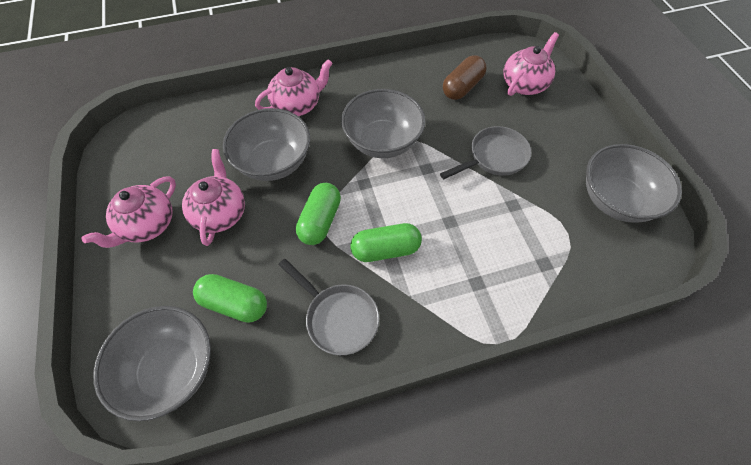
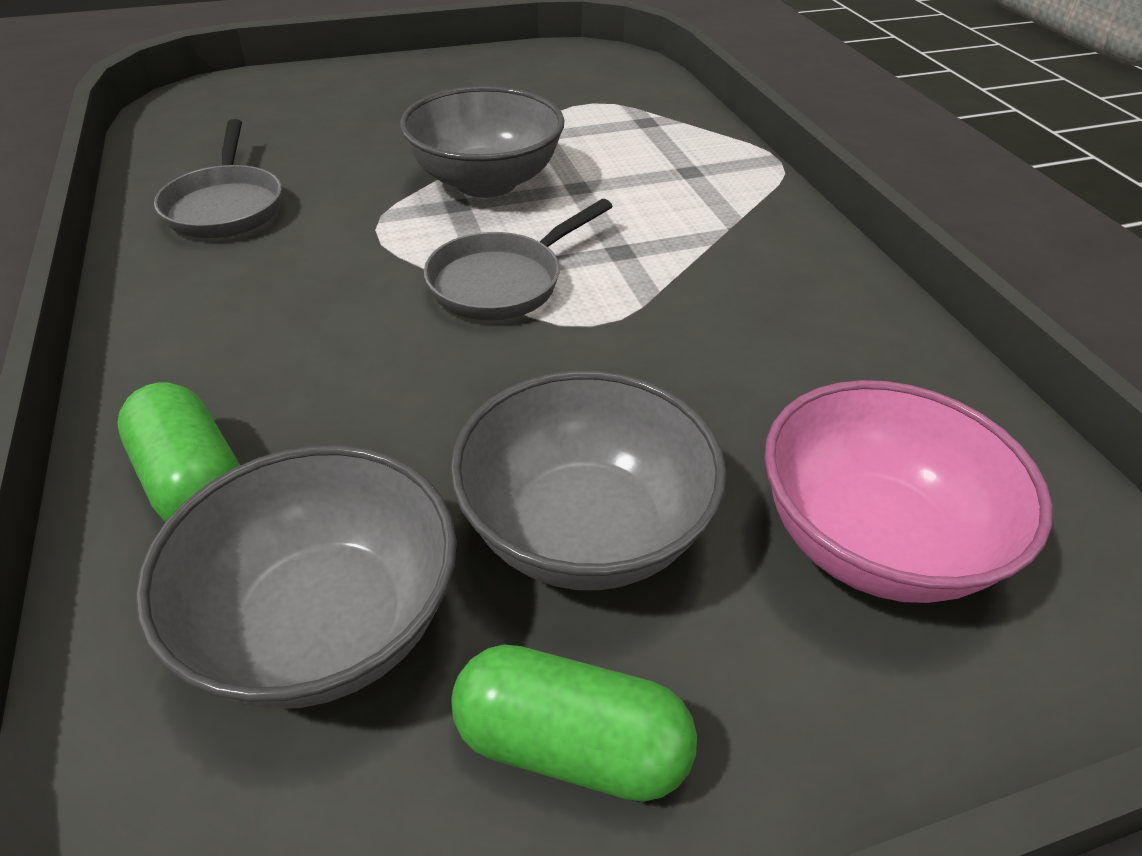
brown capsule: 1 -> 0
green capsule: 3 -> 2
grey bowl: 4 -> 3
pink bowl: 0 -> 1
pink teapot: 4 -> 0

